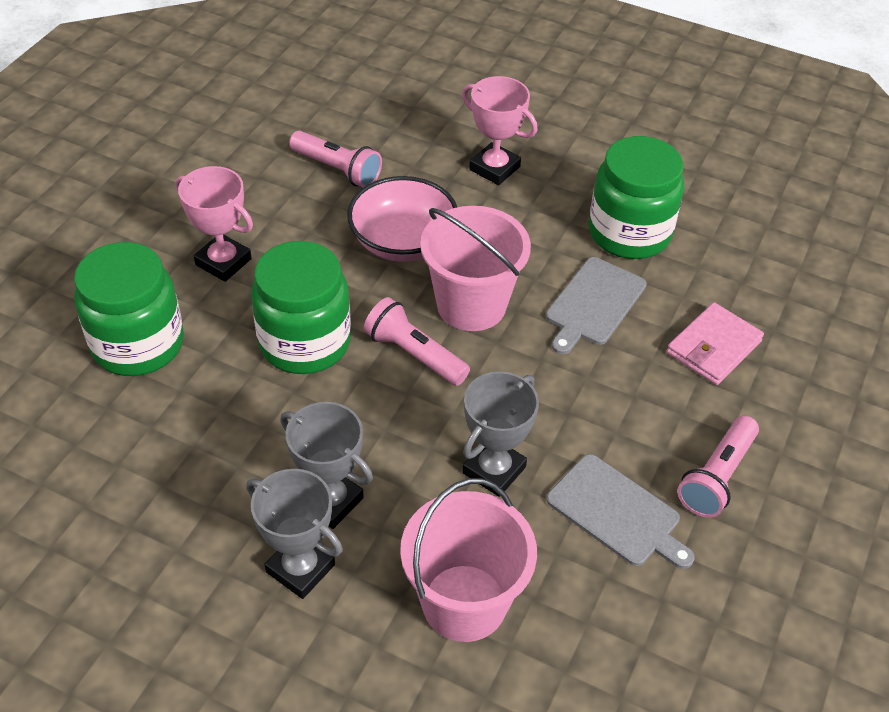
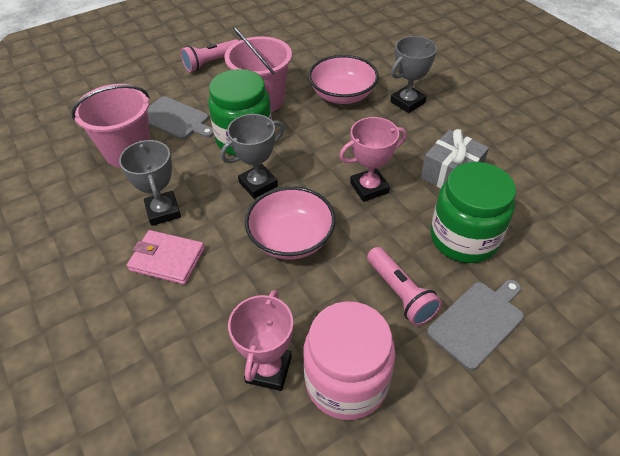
green jar: 3 -> 2
grey gift: 0 -> 1
pink bowl: 1 -> 2
pink flashlight: 3 -> 2
pink jar: 0 -> 1

